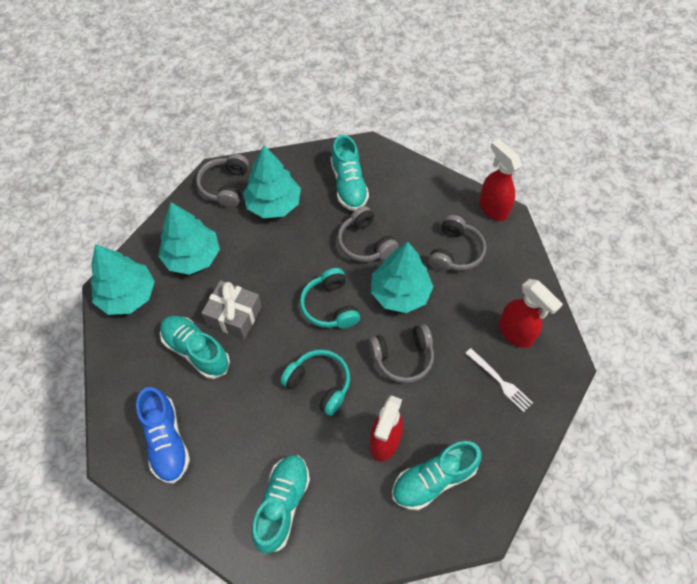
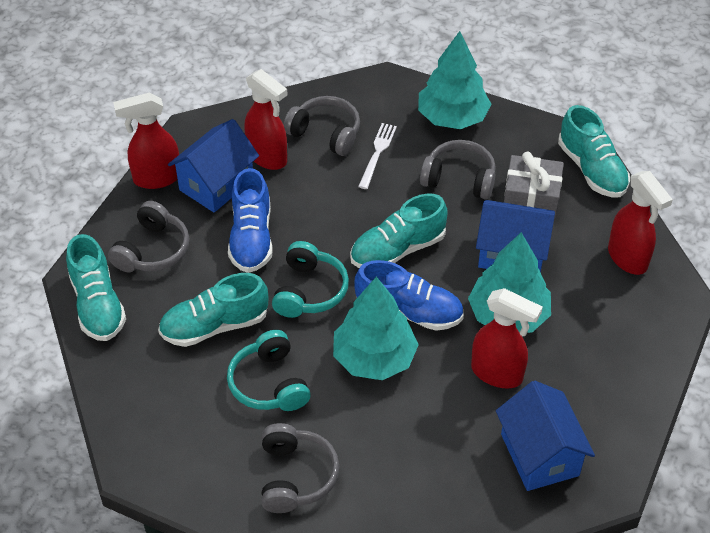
blue house: 0 -> 3
blue shoe: 1 -> 2
red spray bottle: 3 -> 4
turquoise tree: 4 -> 3

